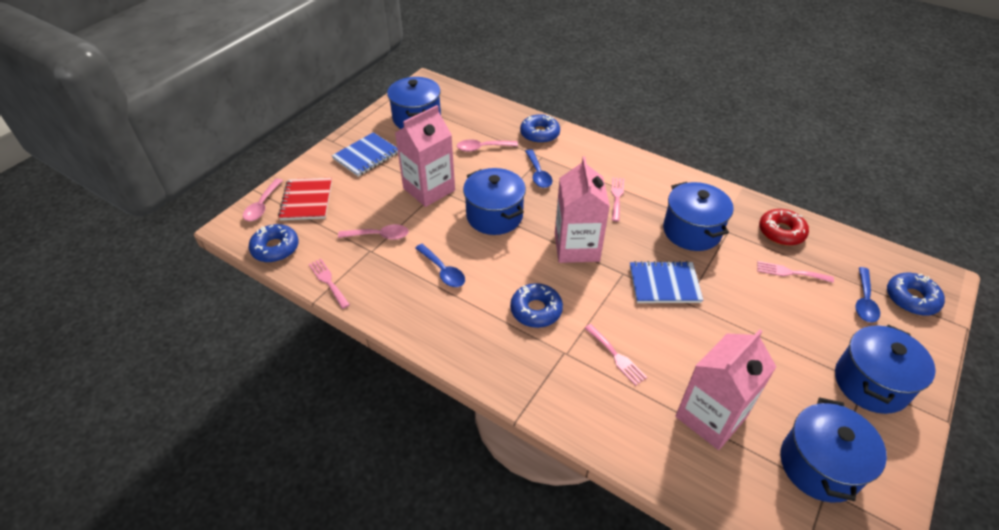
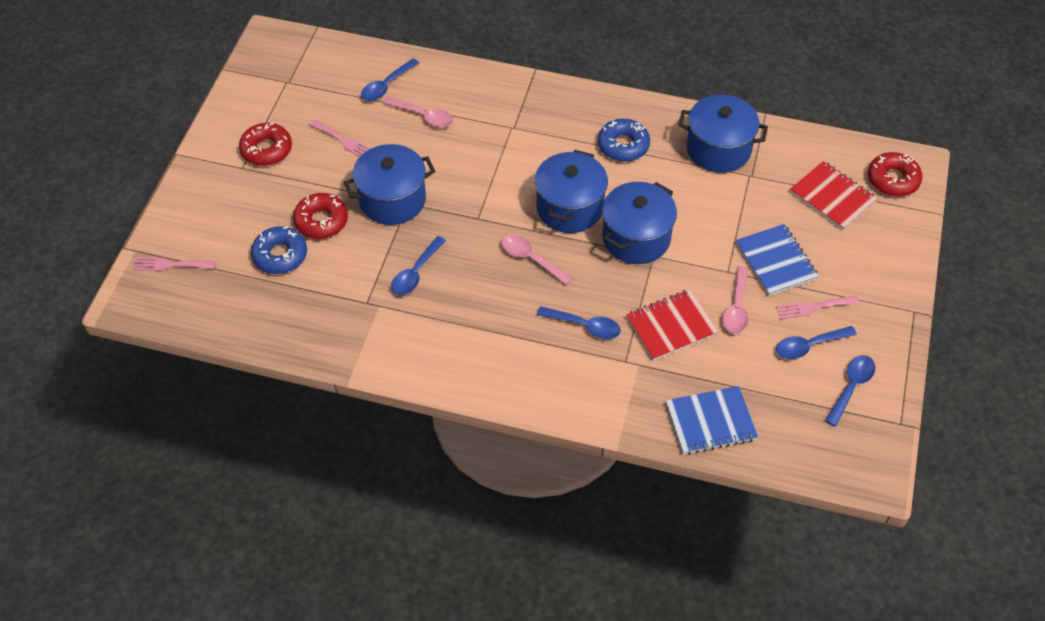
blue donut: 4 -> 2
blue pot: 5 -> 4
blue spoon: 3 -> 5
pink carton: 3 -> 0
pink fork: 4 -> 3
red donut: 1 -> 3
red notebook: 1 -> 2

